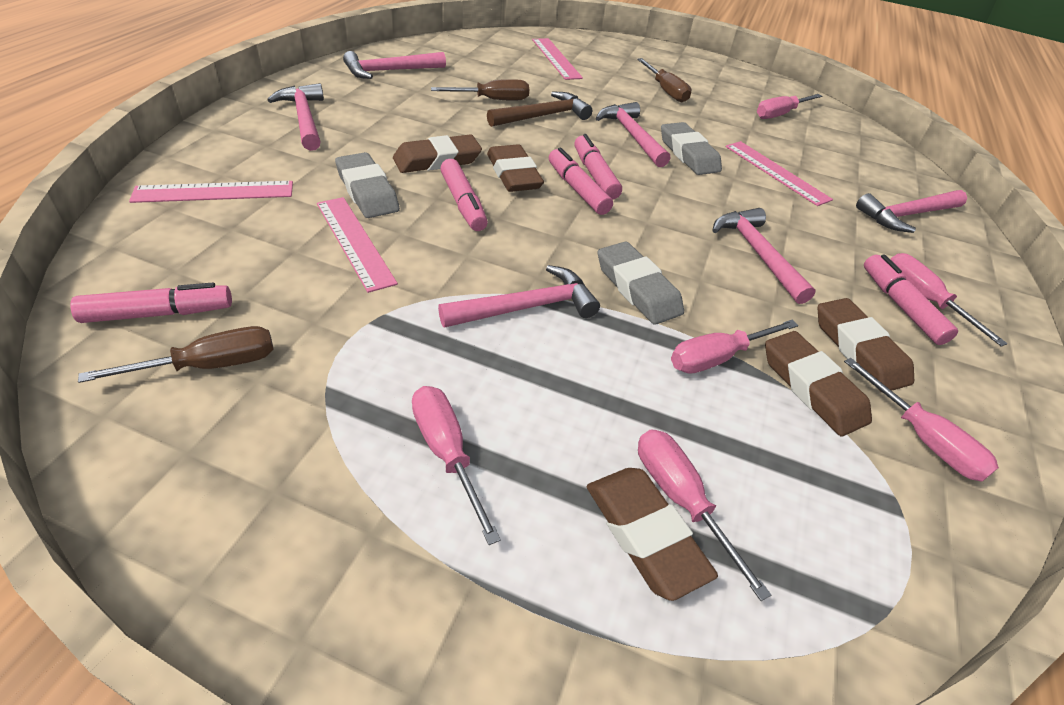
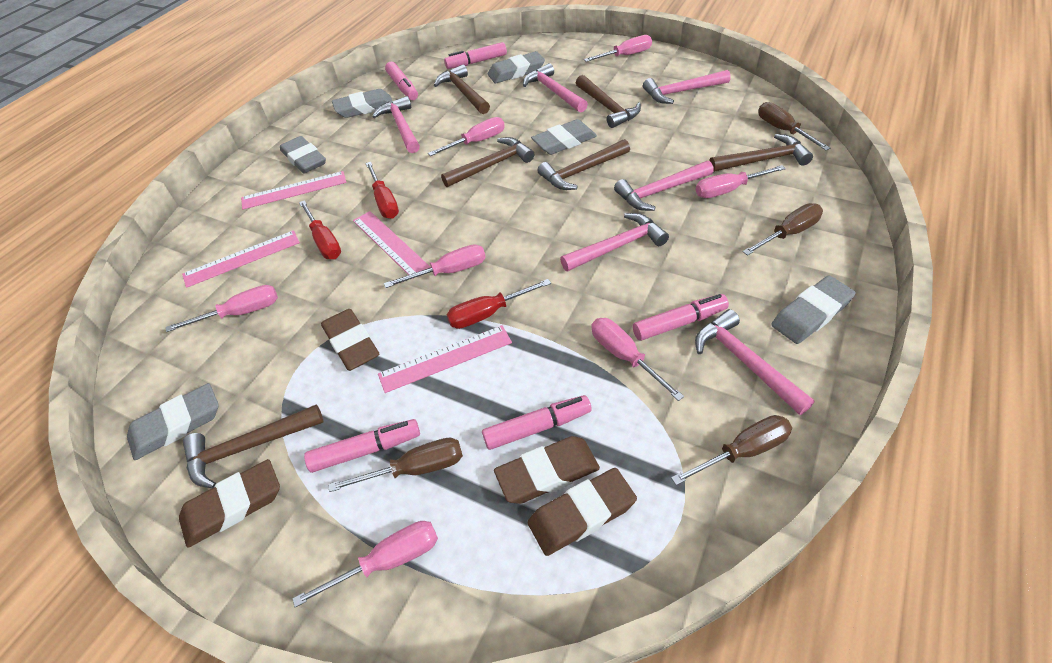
brown eraser: 5 -> 4
brown hammer: 1 -> 6
brown screwdriver: 3 -> 4
grey eraser: 3 -> 6
pink screwdriver: 6 -> 7
red screwdriver: 0 -> 3

